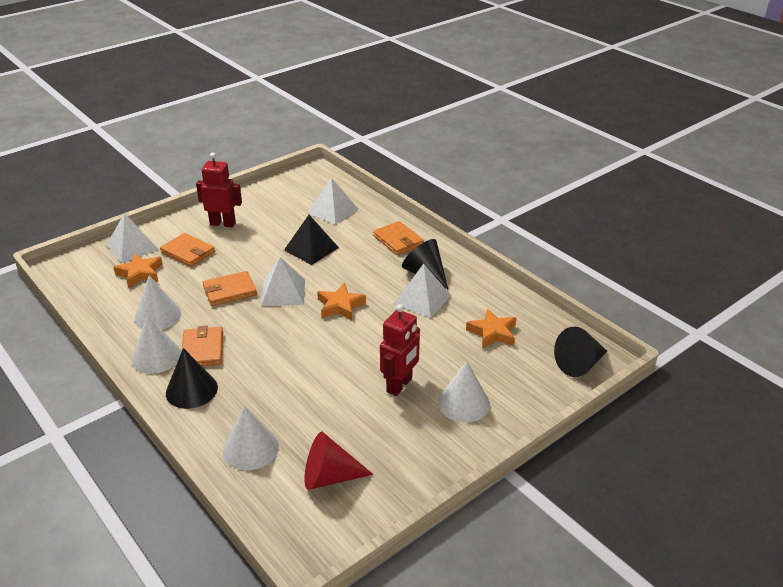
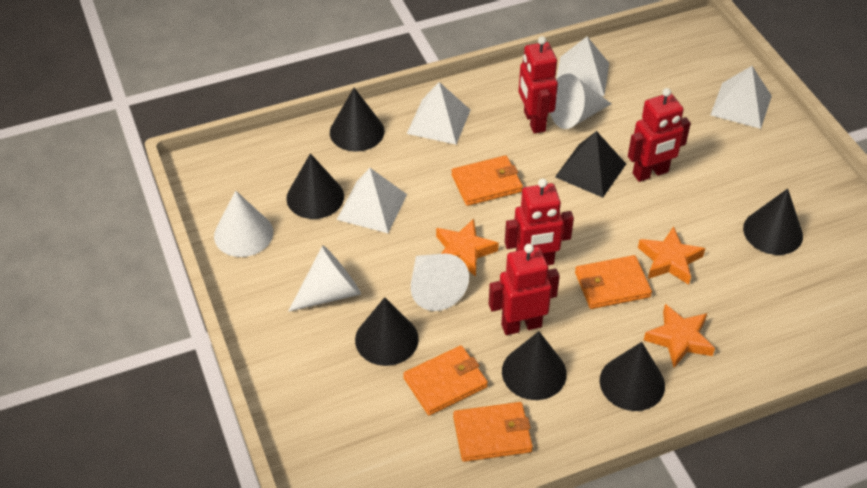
black cone: 3 -> 6
red cone: 1 -> 0
red robot: 2 -> 4

